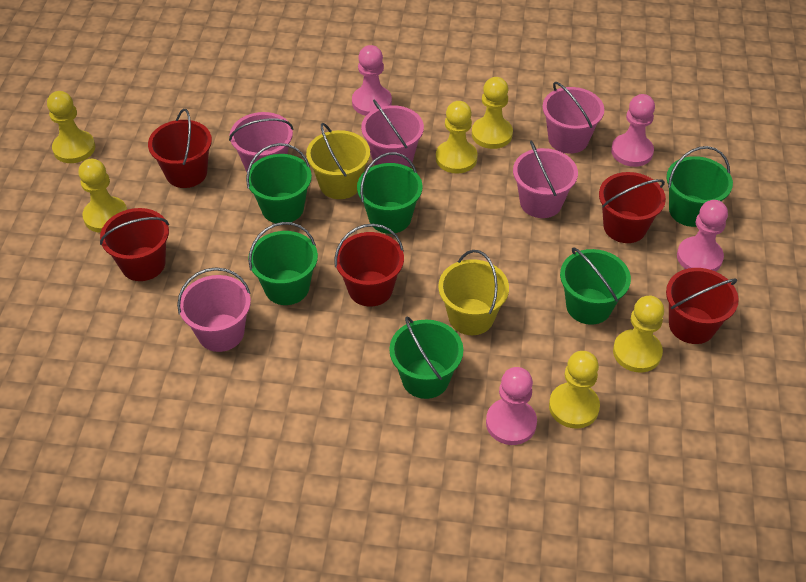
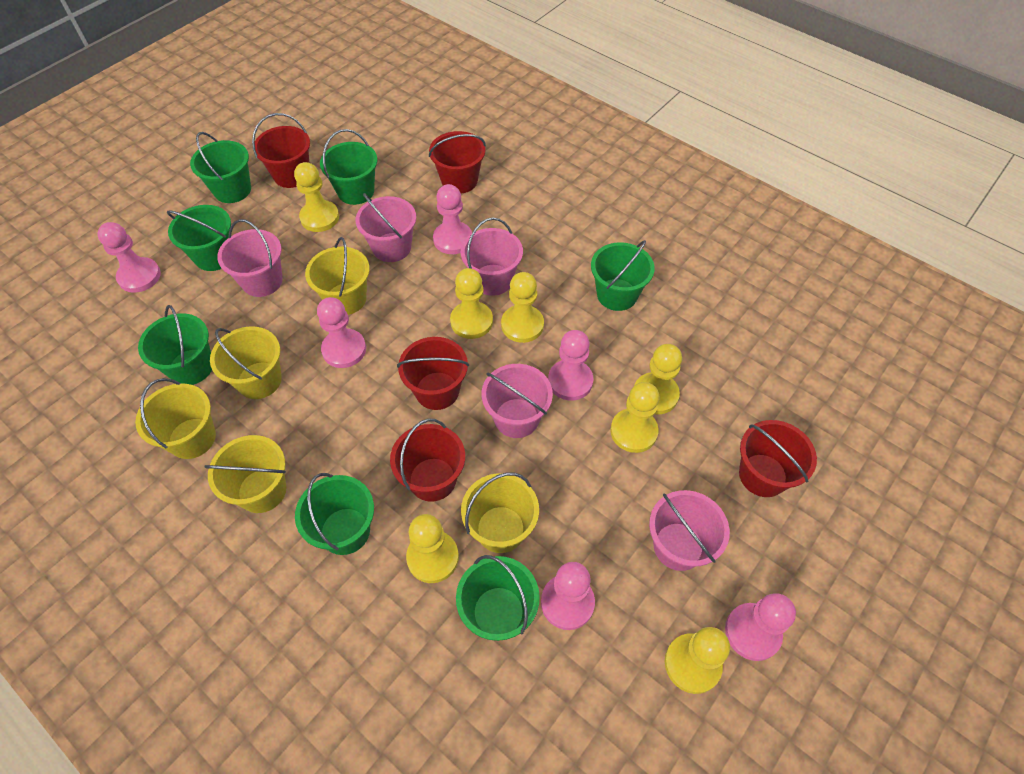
green bucket: 6 -> 7
pink pawn: 4 -> 6
yellow bucket: 2 -> 5
yellow pawn: 6 -> 7

